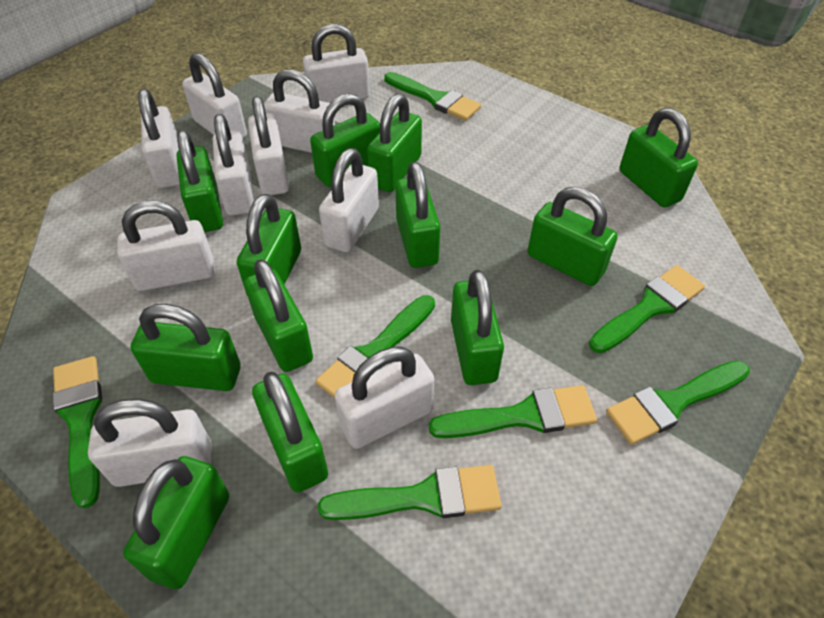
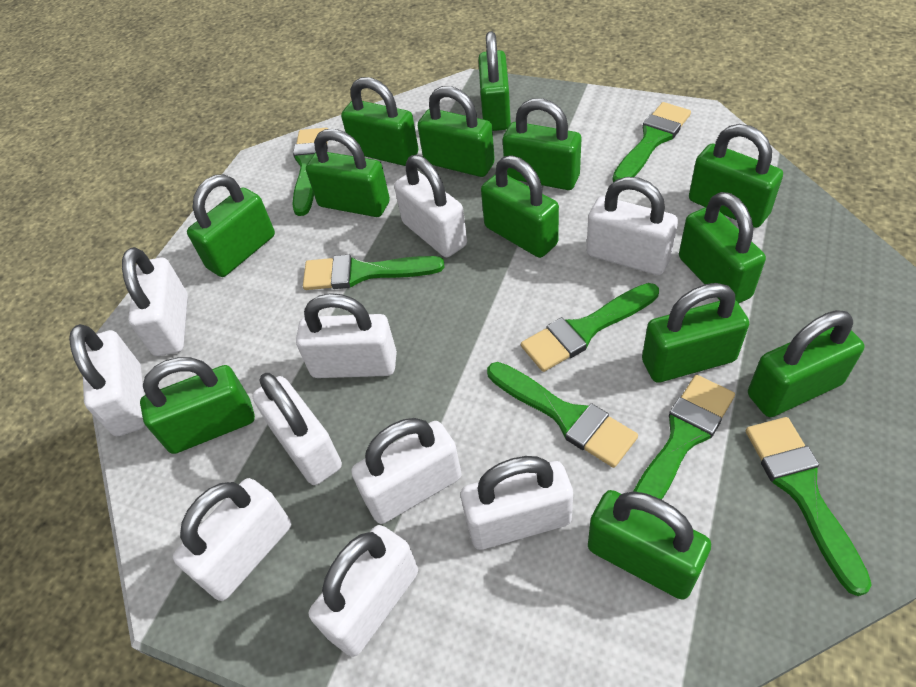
green padlock: 12 -> 13

